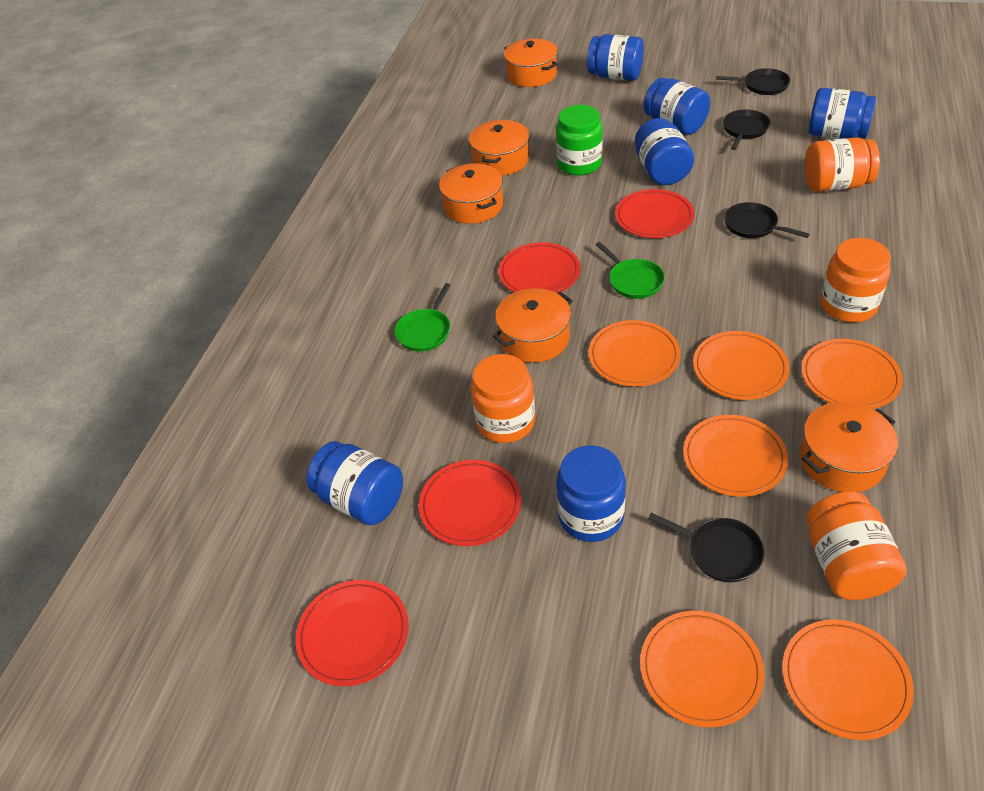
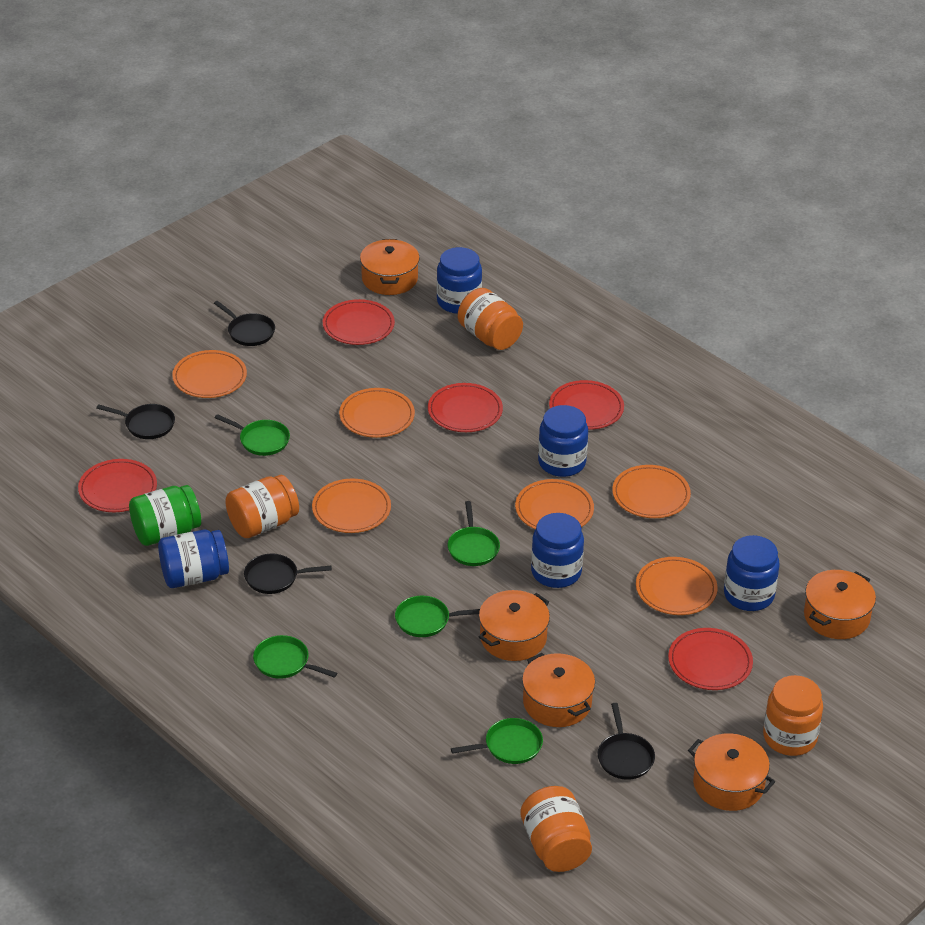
blue jar: 6 -> 5
green pan: 2 -> 5
red plate: 4 -> 5

